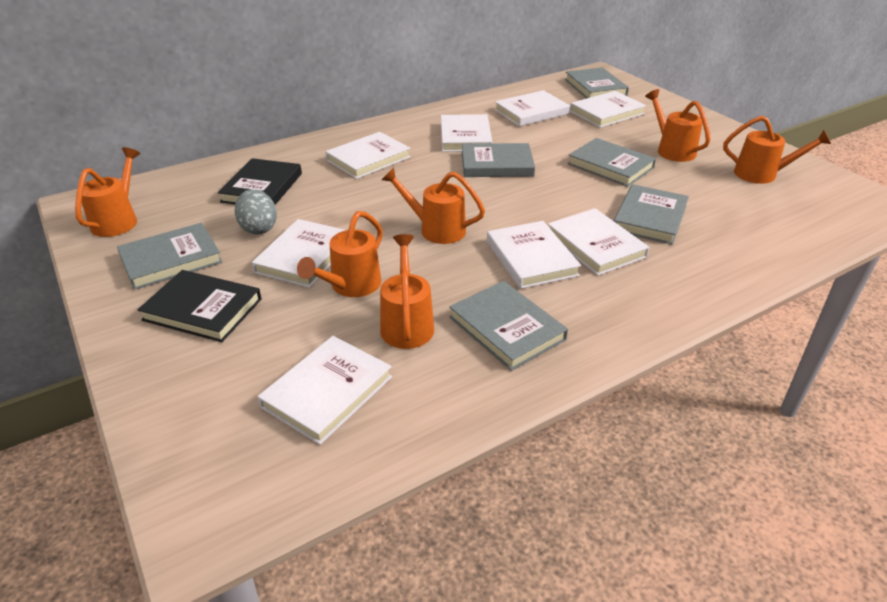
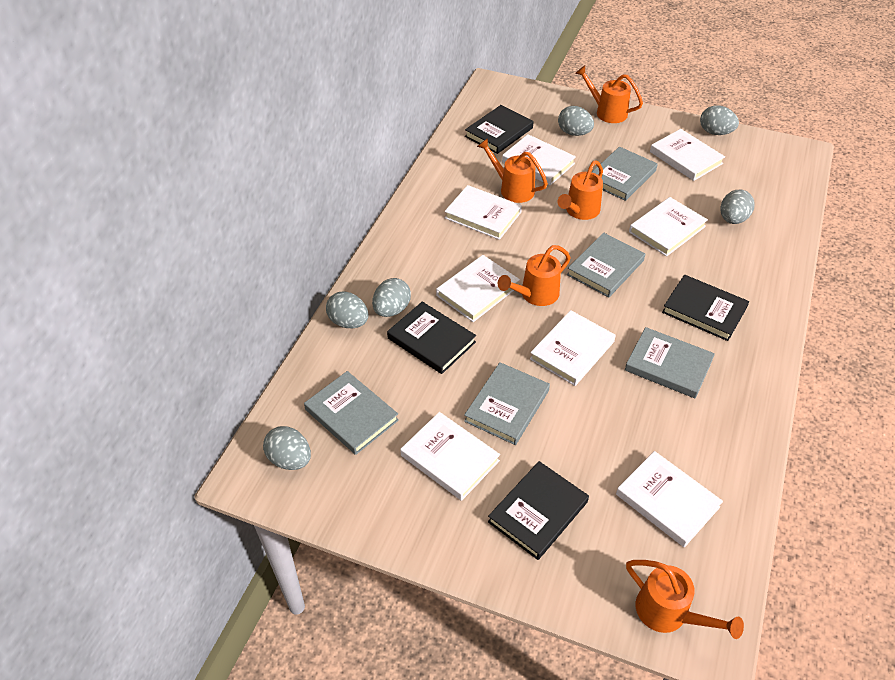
black book: 2 -> 4
grey book: 6 -> 5
grey egg: 1 -> 6
orange watering can: 6 -> 5

